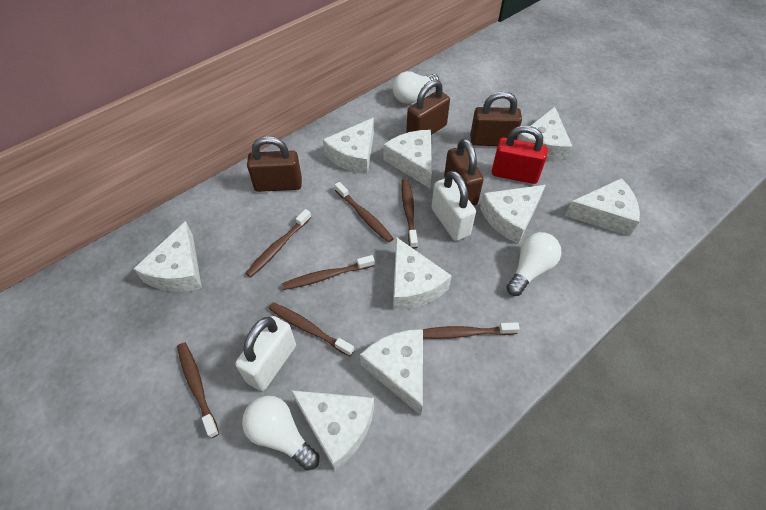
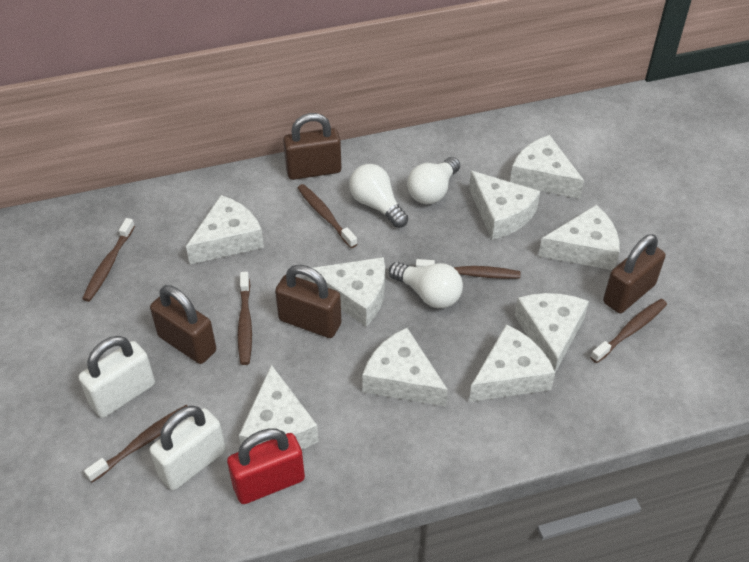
brown toothbrush: 7 -> 6

